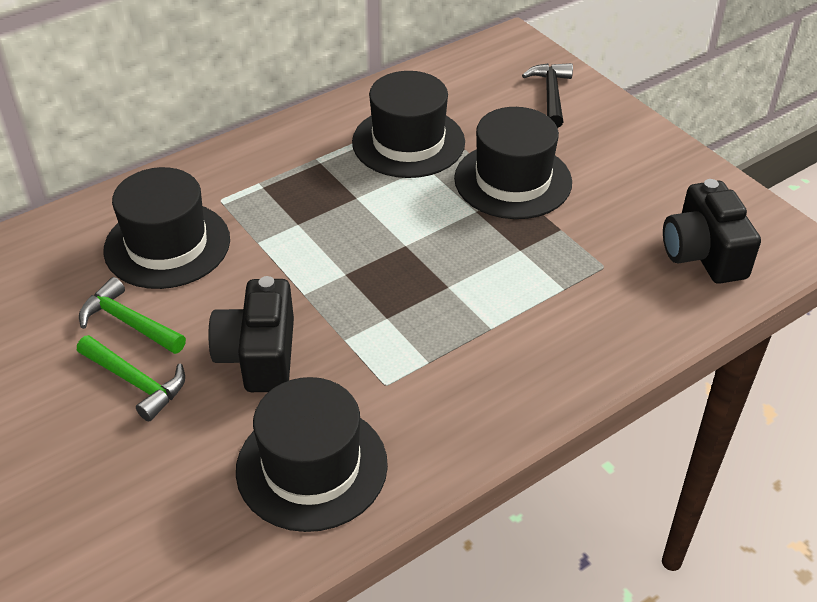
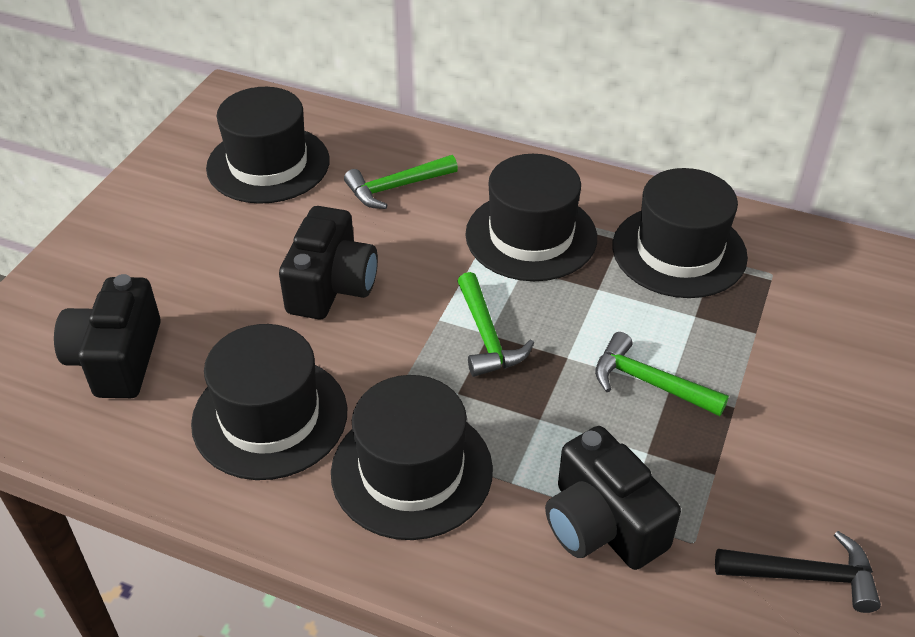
black camera: 2 -> 3
black hat: 4 -> 5
green hammer: 2 -> 3

